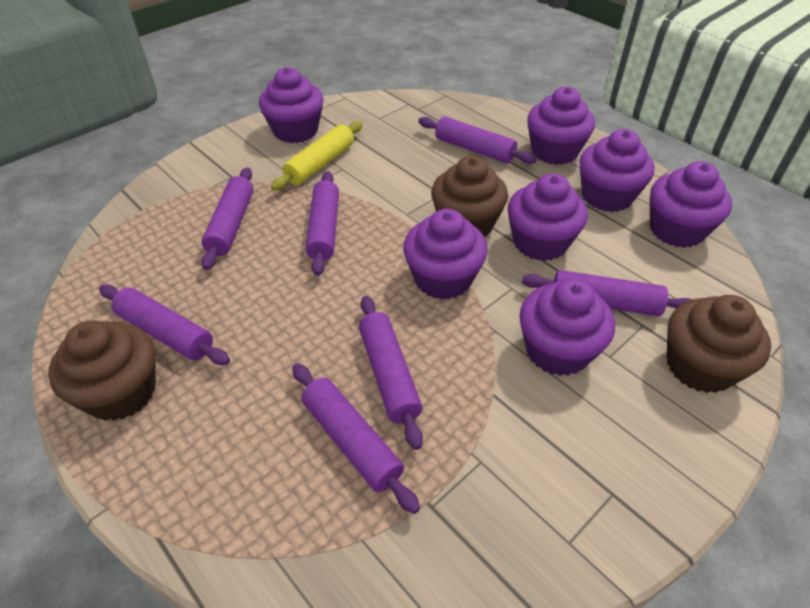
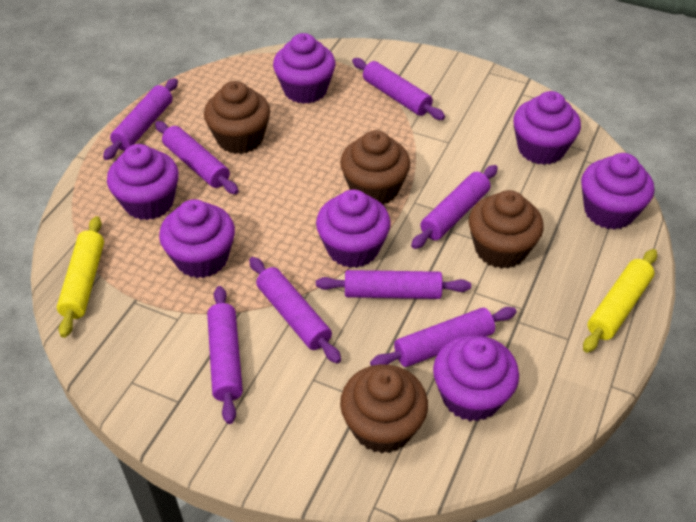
brown cupcake: 3 -> 4
purple rolling pin: 7 -> 8
yellow rolling pin: 1 -> 2

